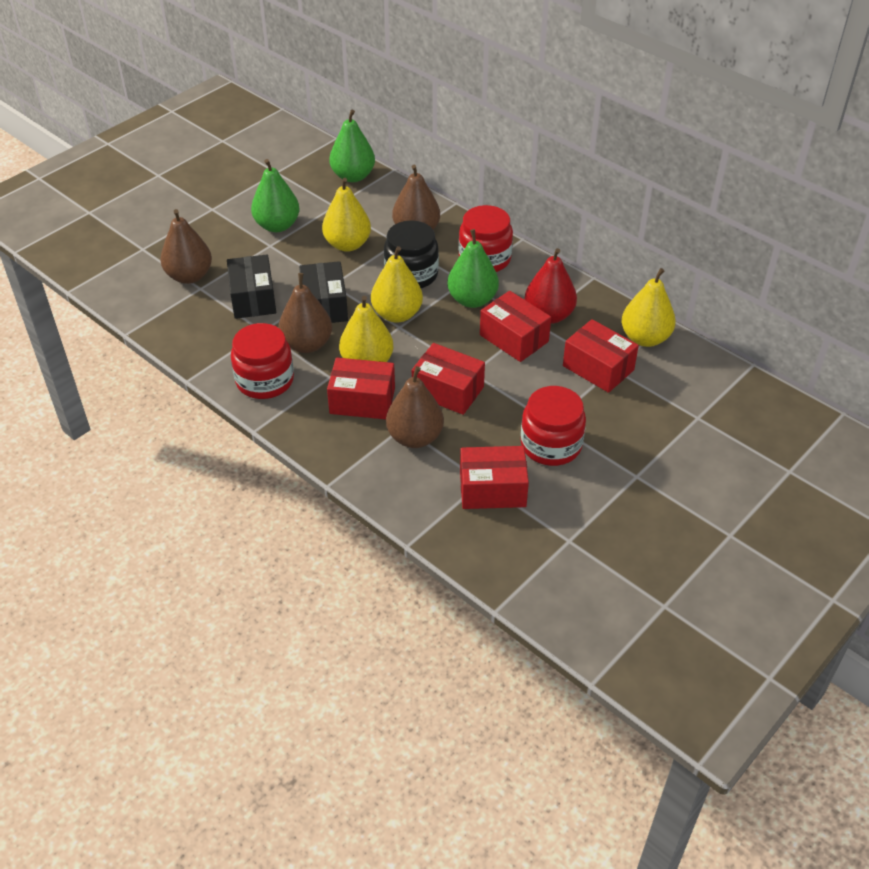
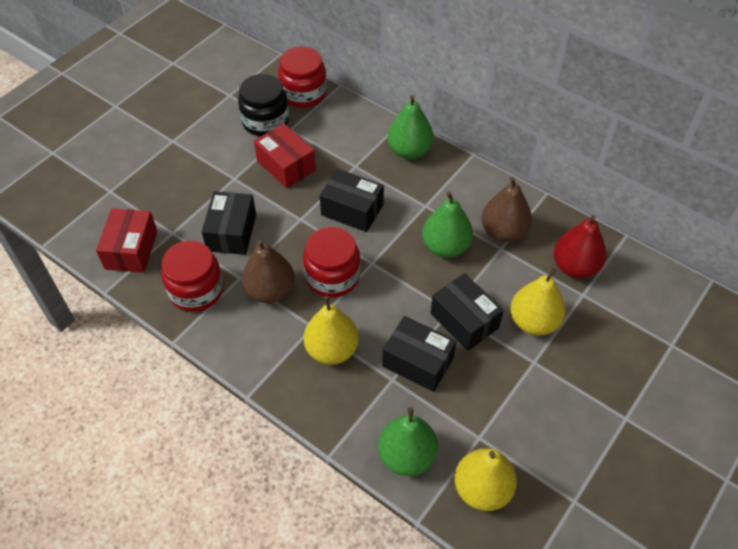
black box: 2 -> 4
brown pear: 4 -> 2
red box: 5 -> 2
yellow pear: 4 -> 3

